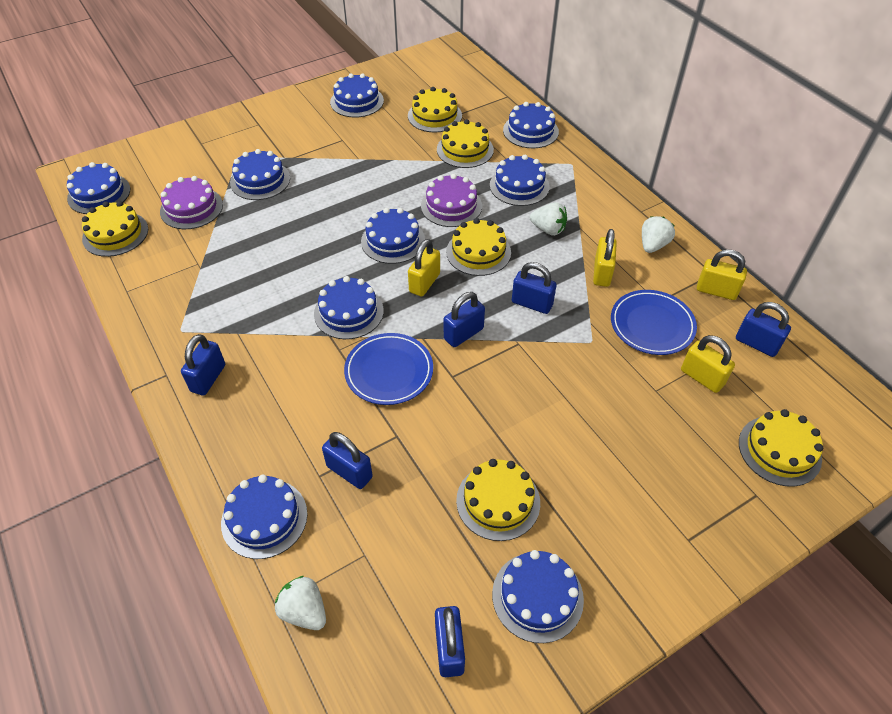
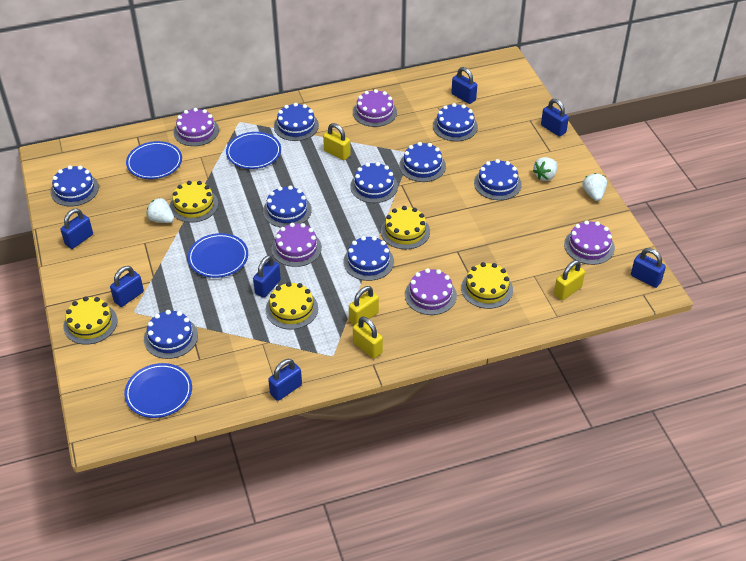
blue padlock: 6 -> 7
blue plate: 2 -> 4
purple cake: 2 -> 5
yellow cake: 6 -> 5

